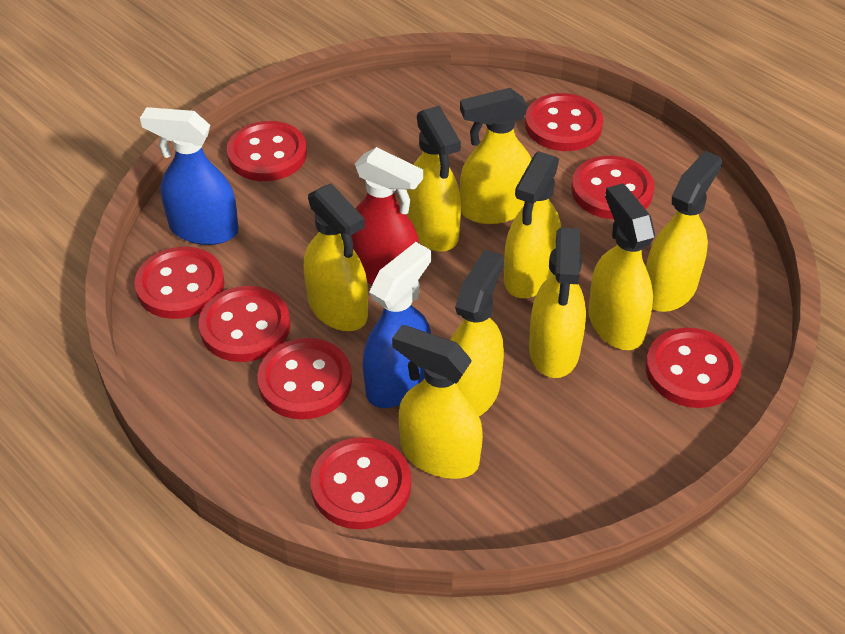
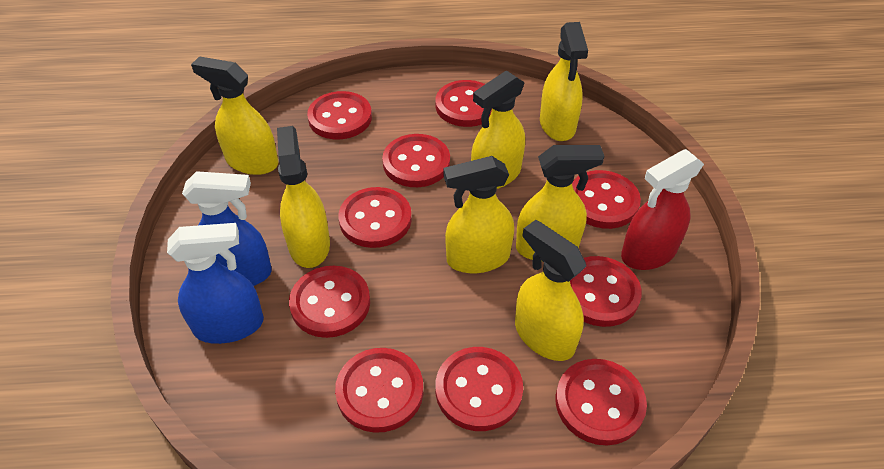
red button: 8 -> 10
yellow spray bottle: 9 -> 7

